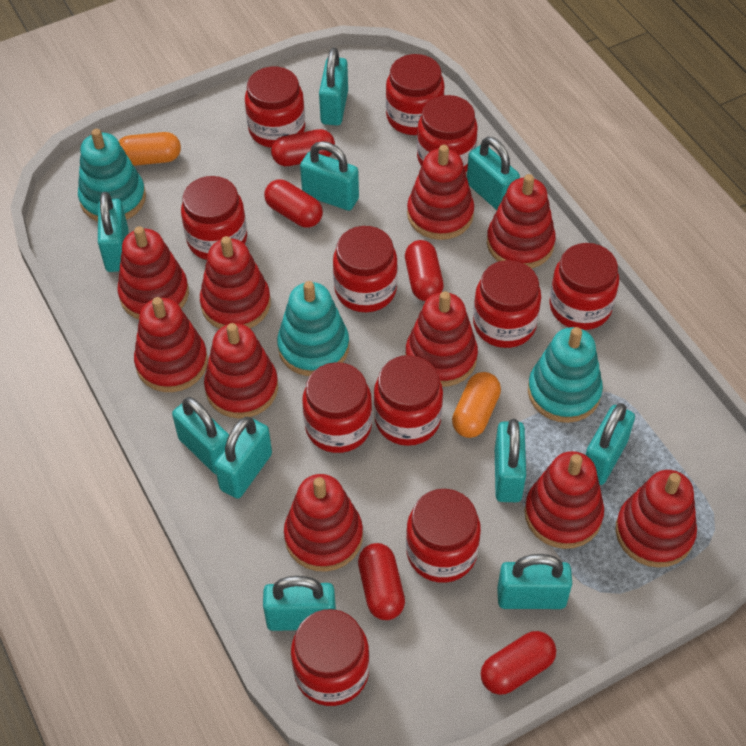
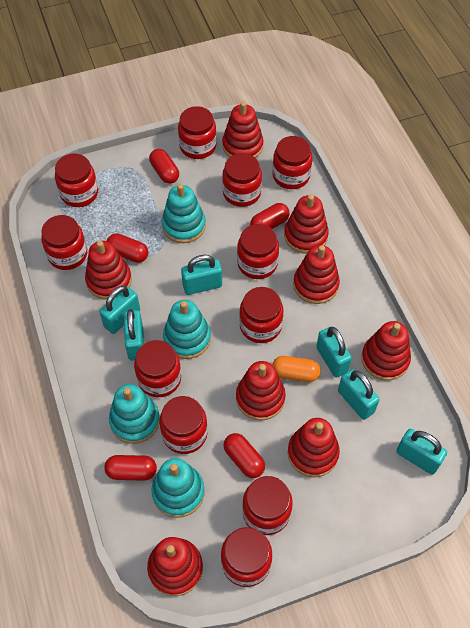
orange capsule: 2 -> 1
red stacking toy: 10 -> 8
turquoise padlock: 10 -> 6
turquoise stacking toy: 3 -> 4

